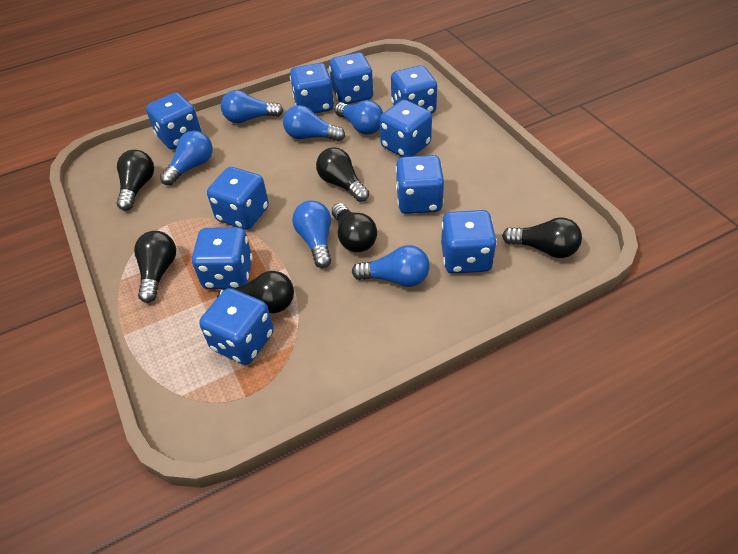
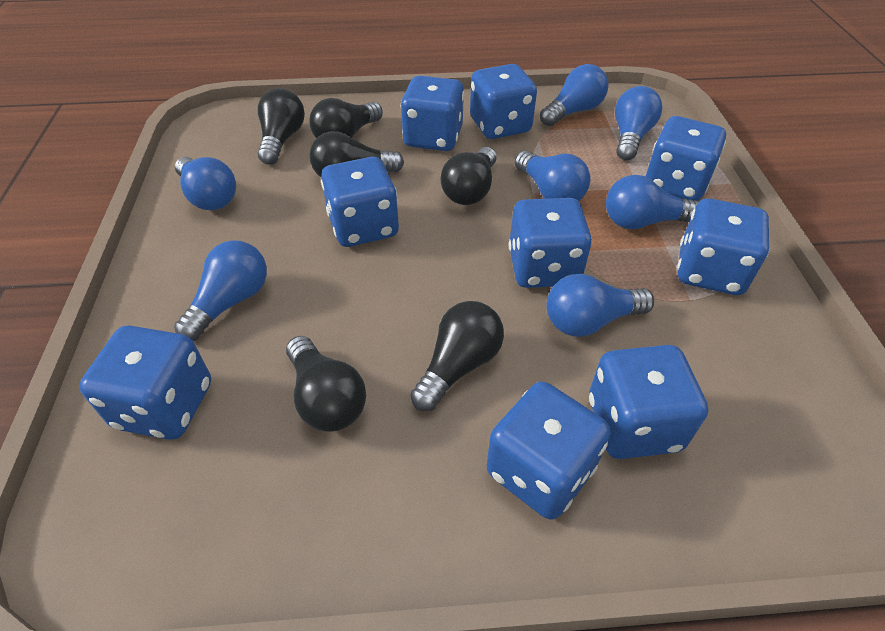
blue dice: 10 -> 9
blue light bulb: 6 -> 7

